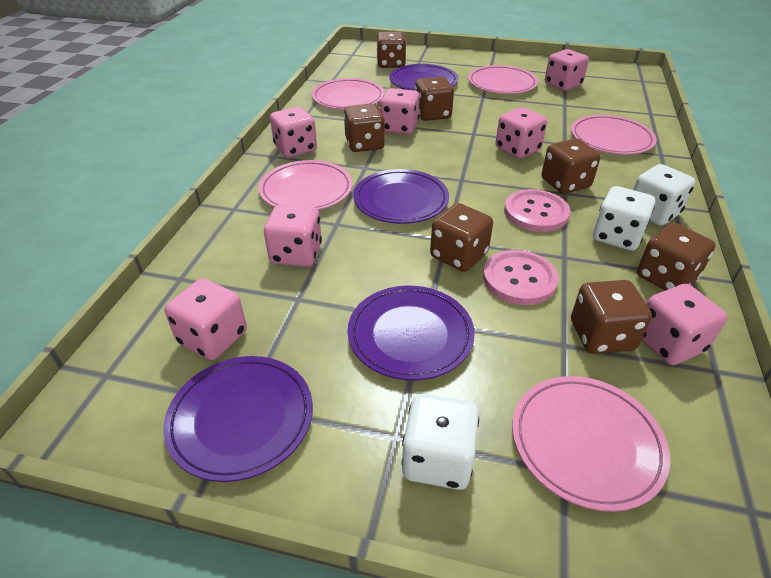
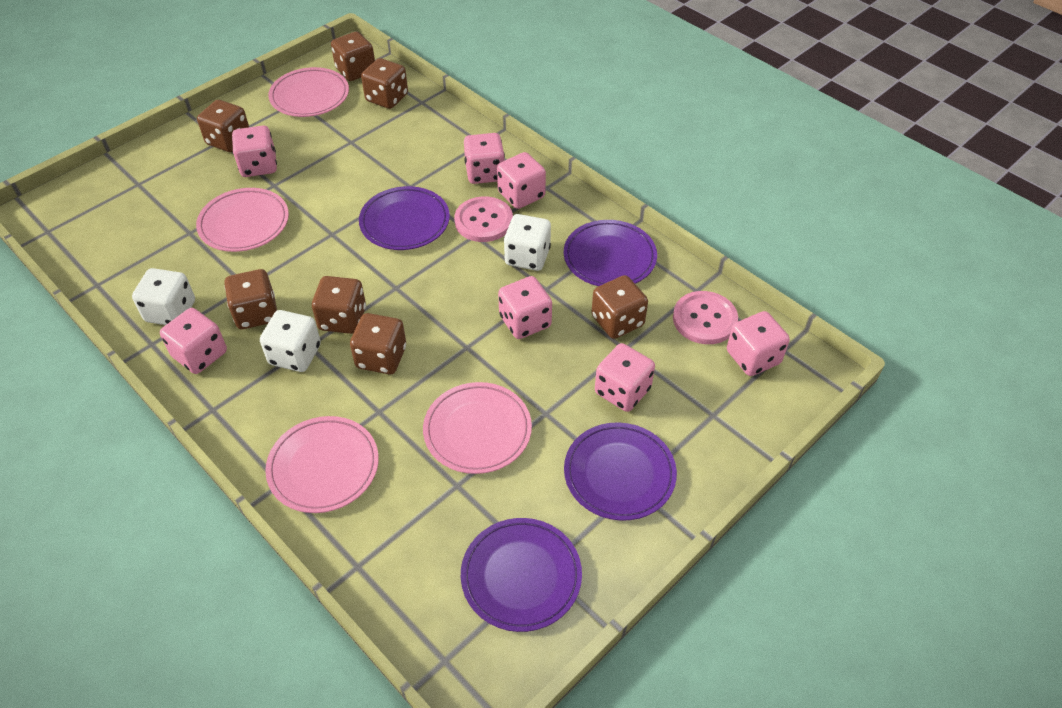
pink plate: 5 -> 4

